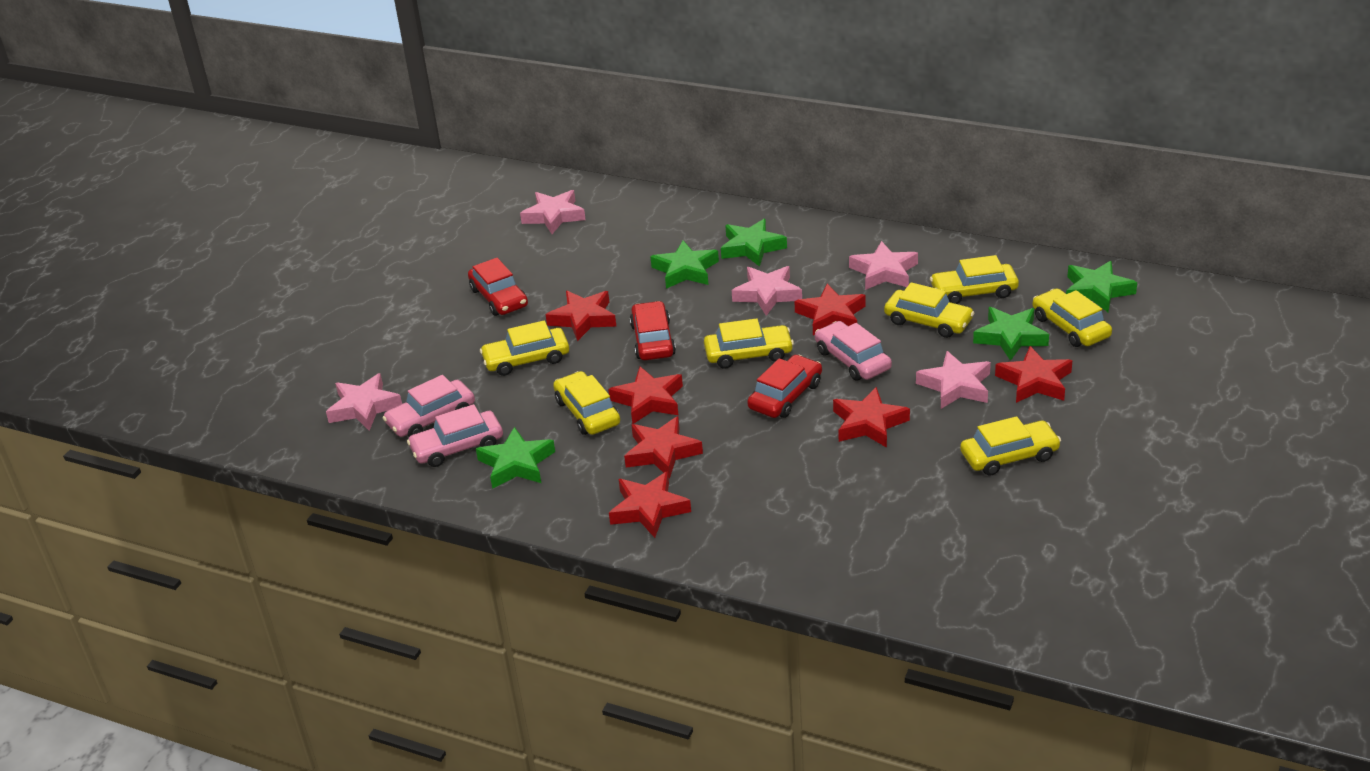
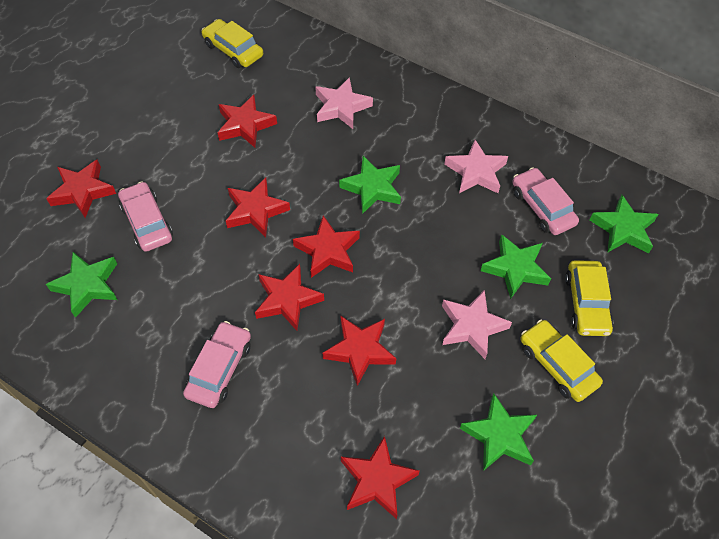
pink star: 5 -> 3
red car: 3 -> 0
yellow car: 7 -> 3

